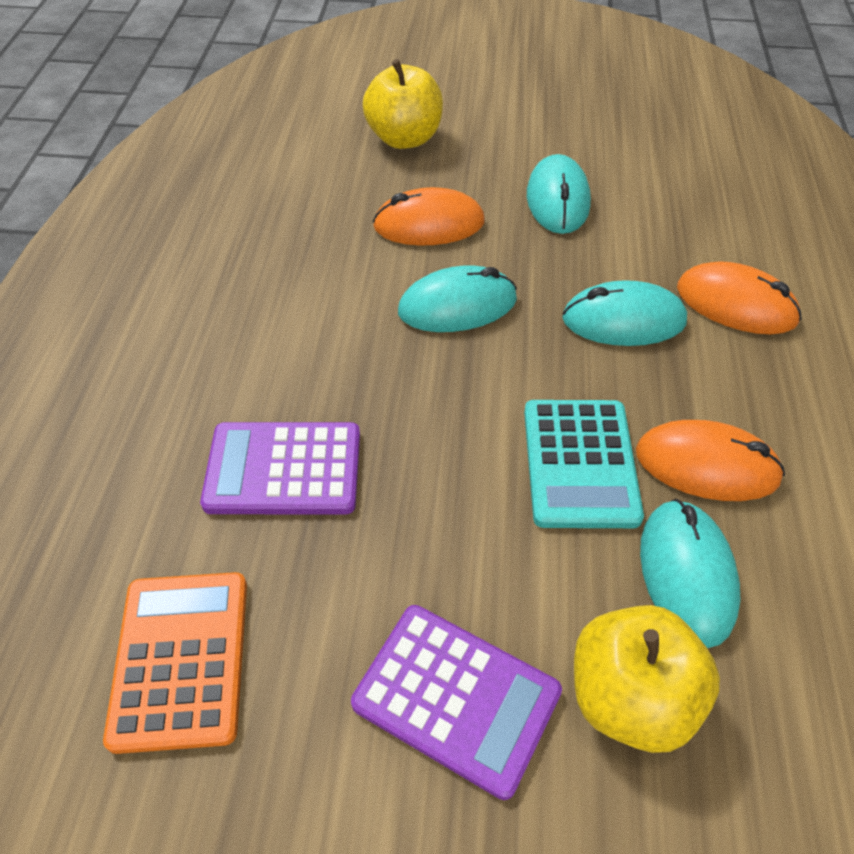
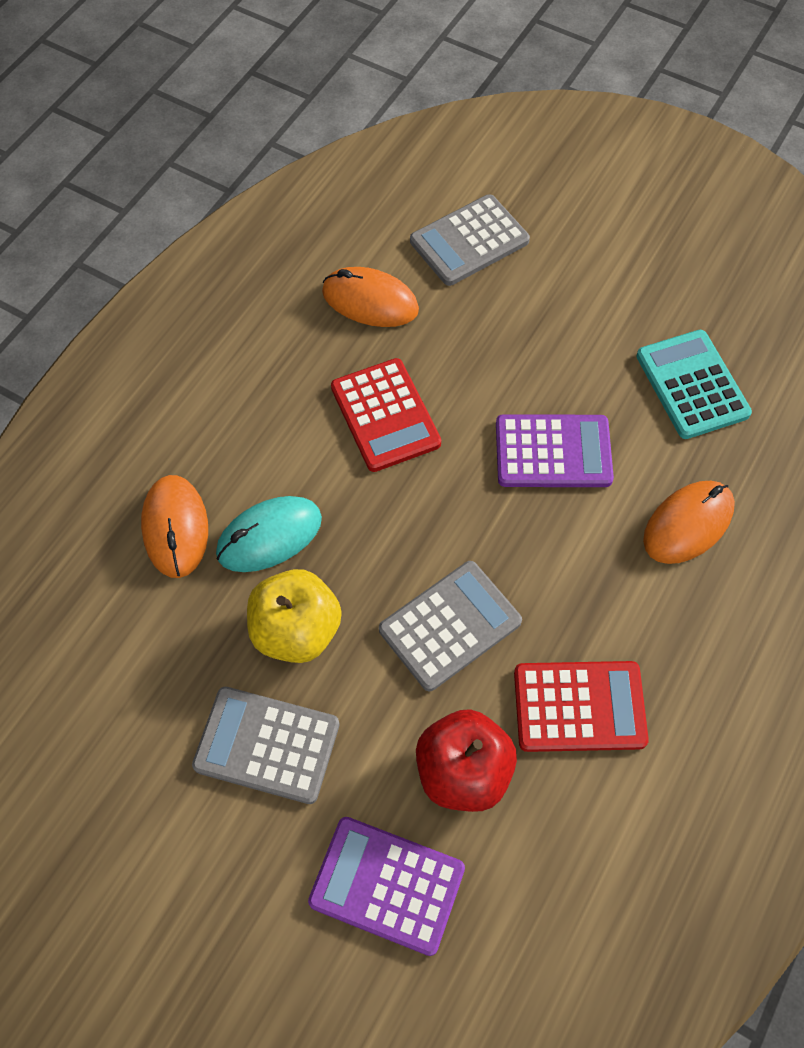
grey calculator: 0 -> 3
orange calculator: 1 -> 0
red apple: 0 -> 1
red calculator: 0 -> 2
turquoise mouse: 4 -> 1
yellow apple: 2 -> 1

